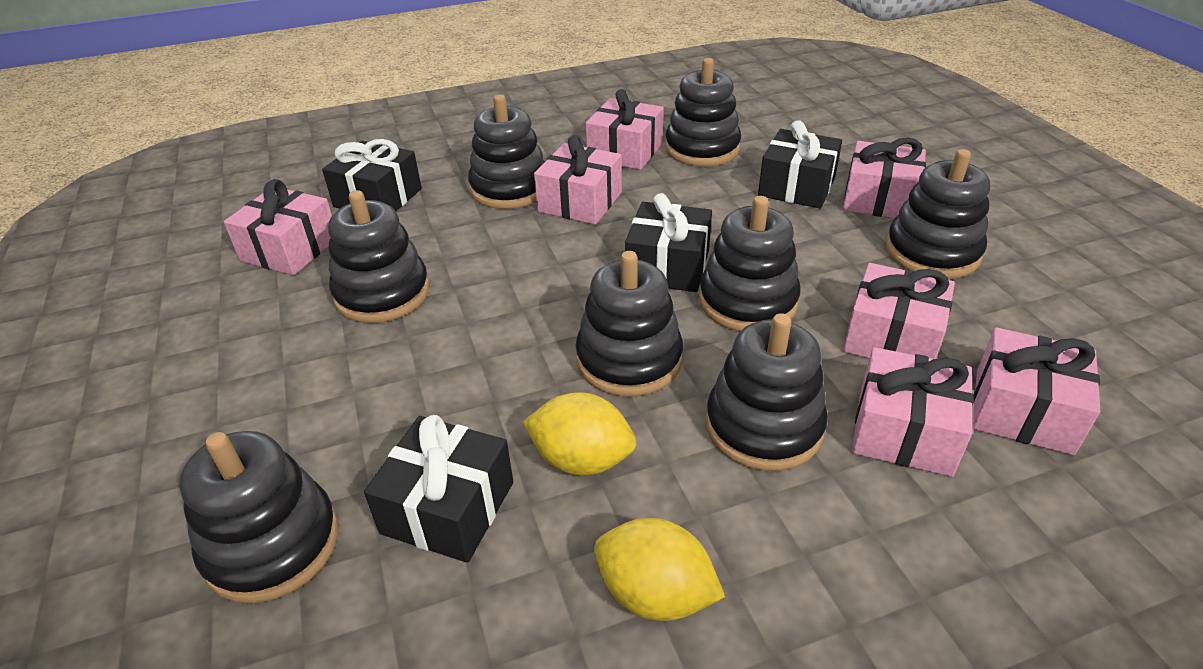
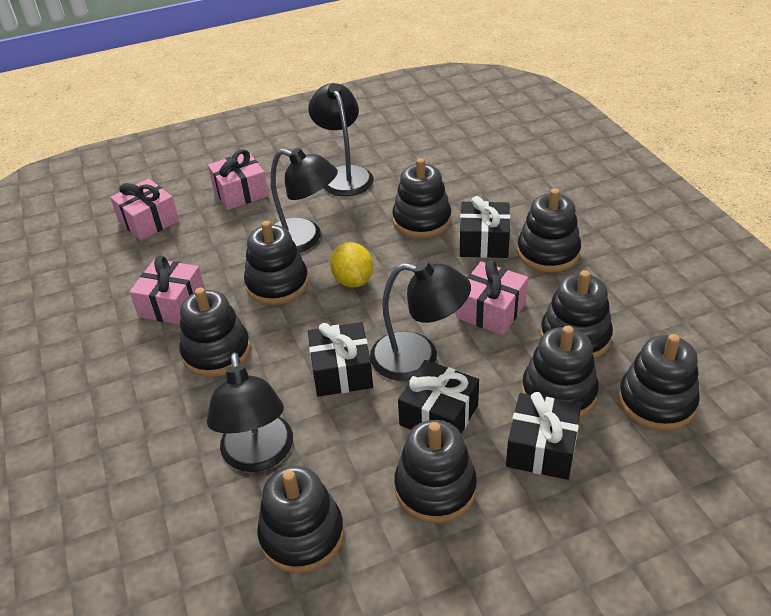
black lamp: 0 -> 4
black stacking toy: 8 -> 9
pink gift: 7 -> 4
yellow lemon: 2 -> 1

